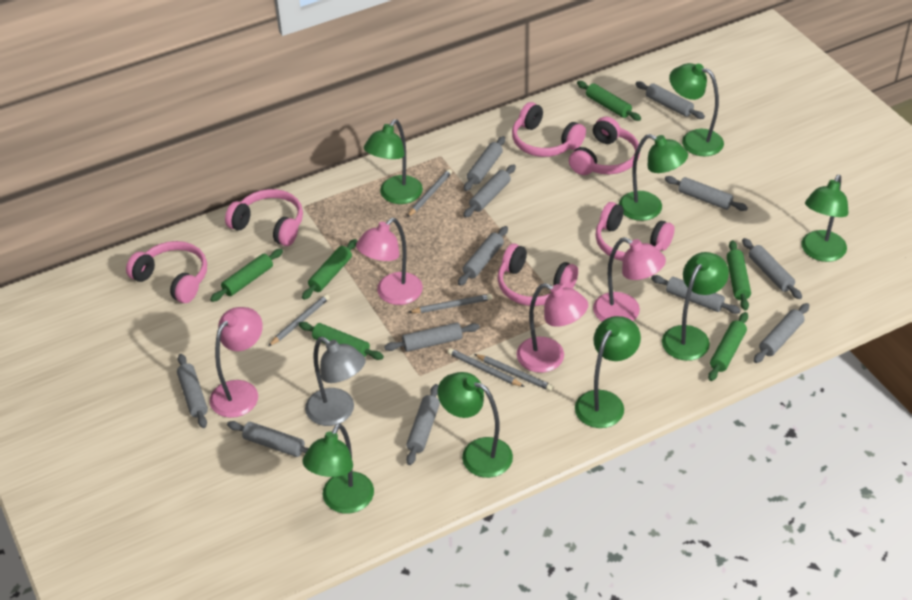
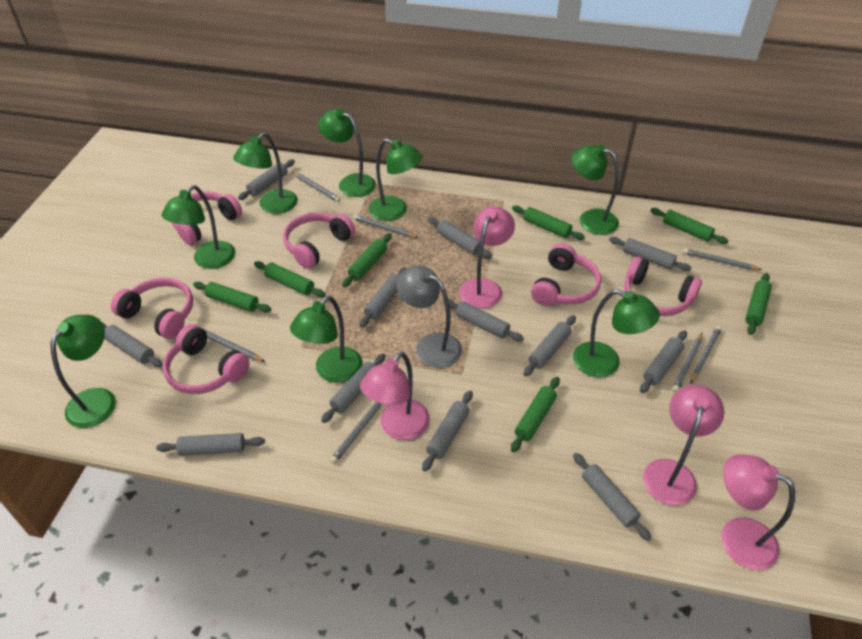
green rolling pin: 6 -> 7
grey pencil: 5 -> 7

